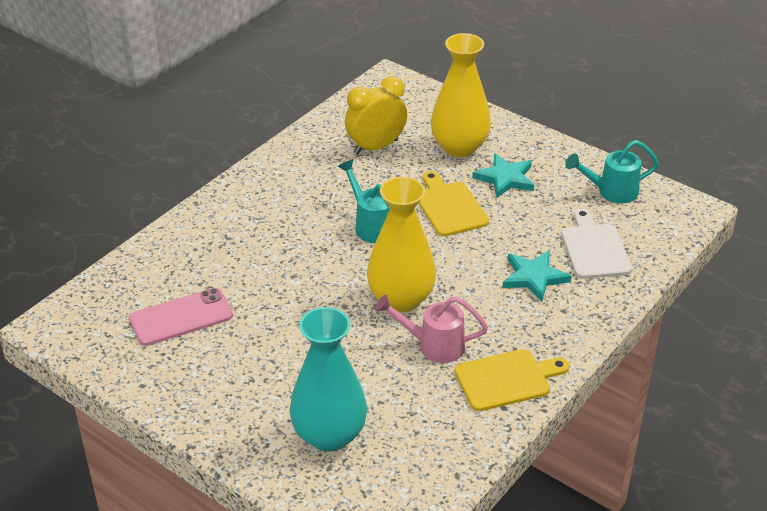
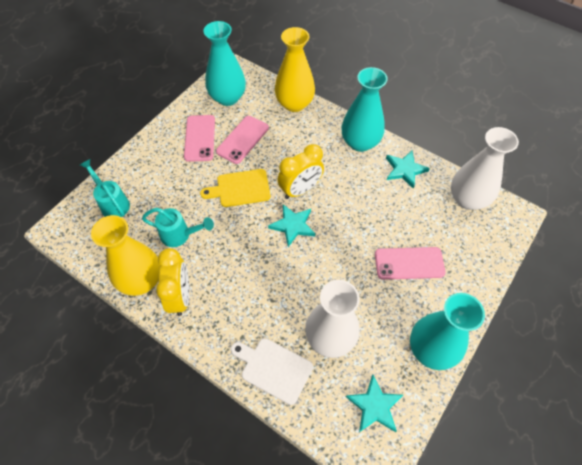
pink phone: 1 -> 3
pink watering can: 1 -> 0
turquoise star: 2 -> 3
turquoise vase: 1 -> 3
white vase: 0 -> 2
yellow clock: 1 -> 2
yellow cutting board: 2 -> 1

